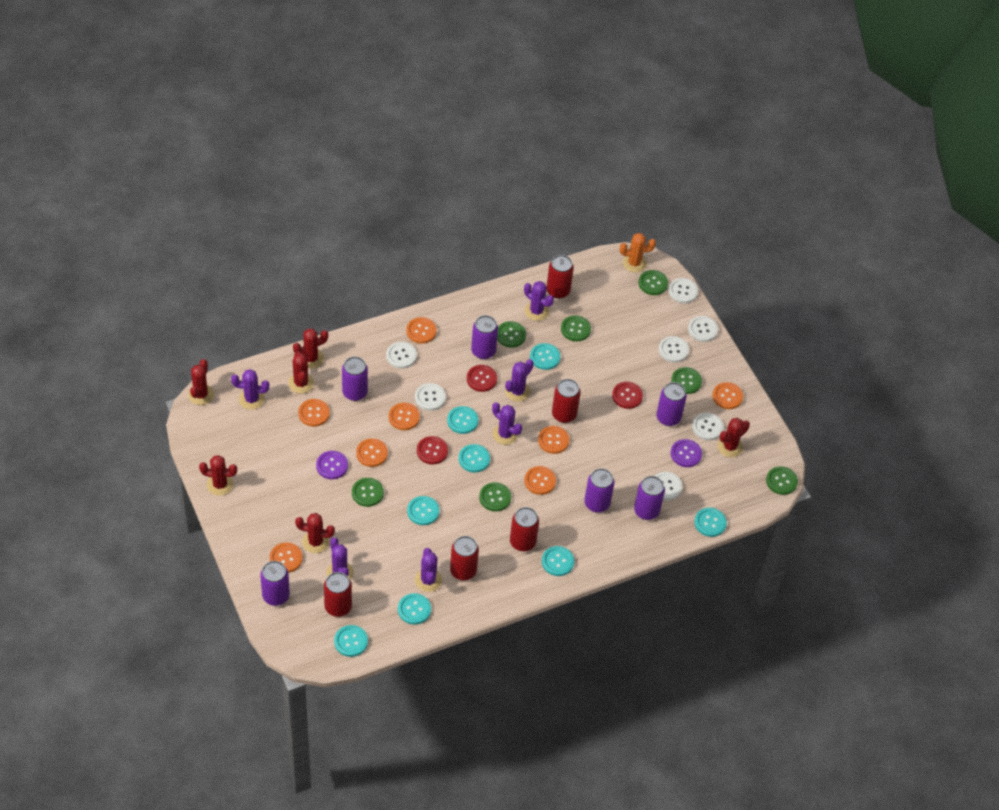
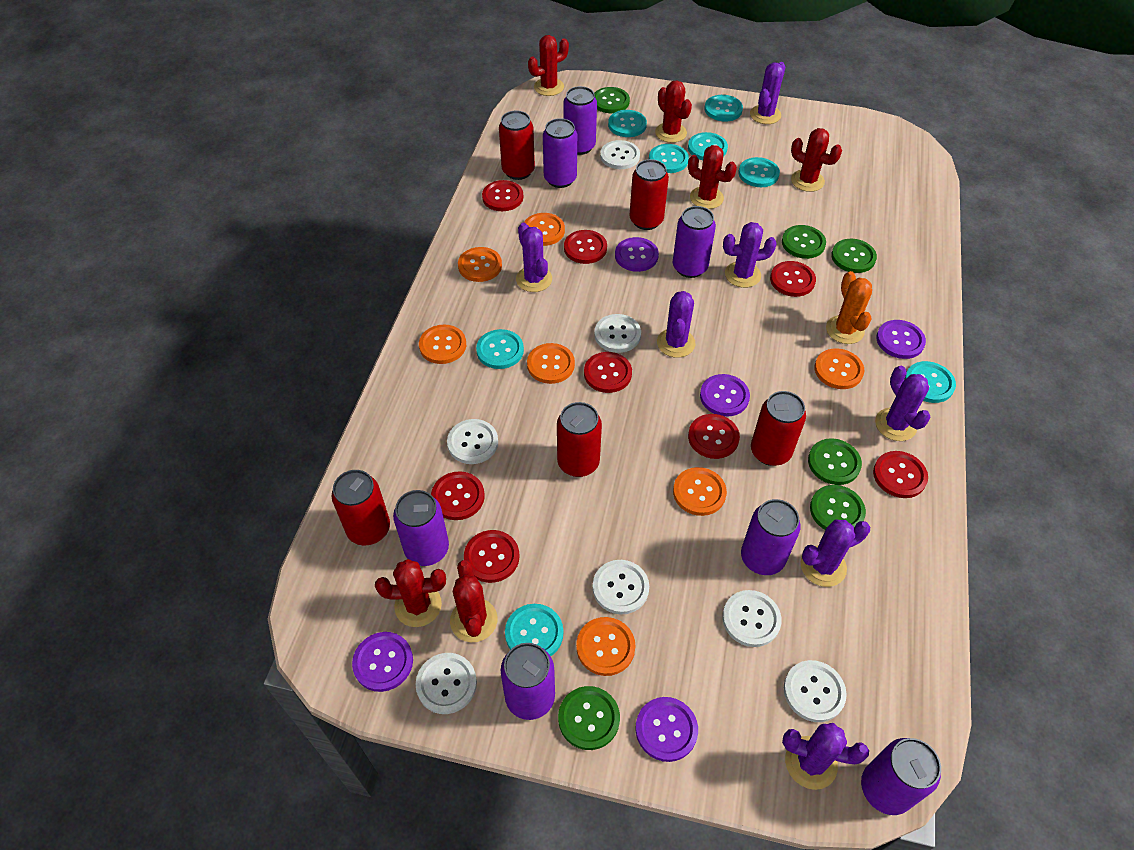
green button: 7 -> 6
orange button: 8 -> 7
purple button: 2 -> 5
purple cactus: 6 -> 7
purple can: 6 -> 7
red button: 3 -> 8

